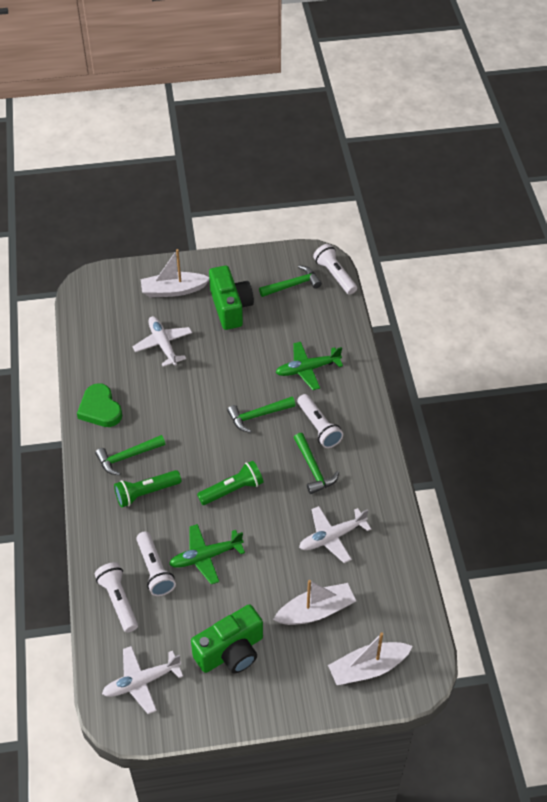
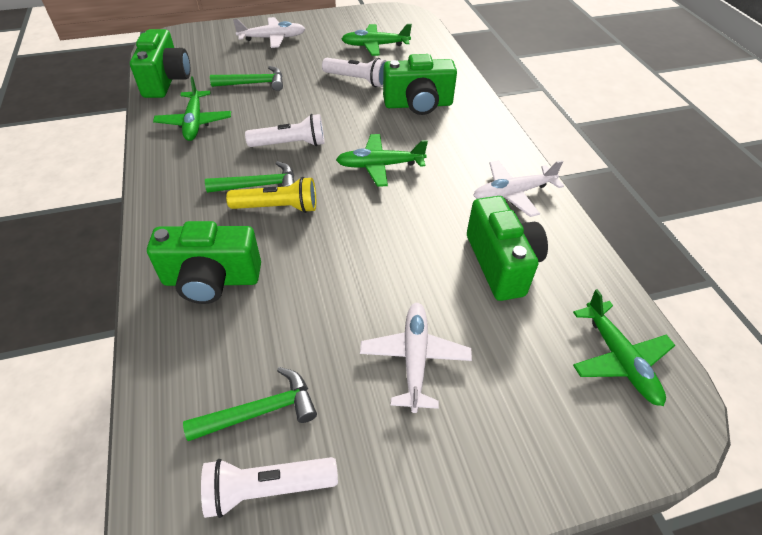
green camera: 2 -> 4
green flashlight: 2 -> 0
green hammer: 4 -> 3
green heart: 1 -> 0
green plane: 2 -> 4
white boat: 3 -> 0
white flashlight: 4 -> 3
yellow flashlight: 0 -> 1

